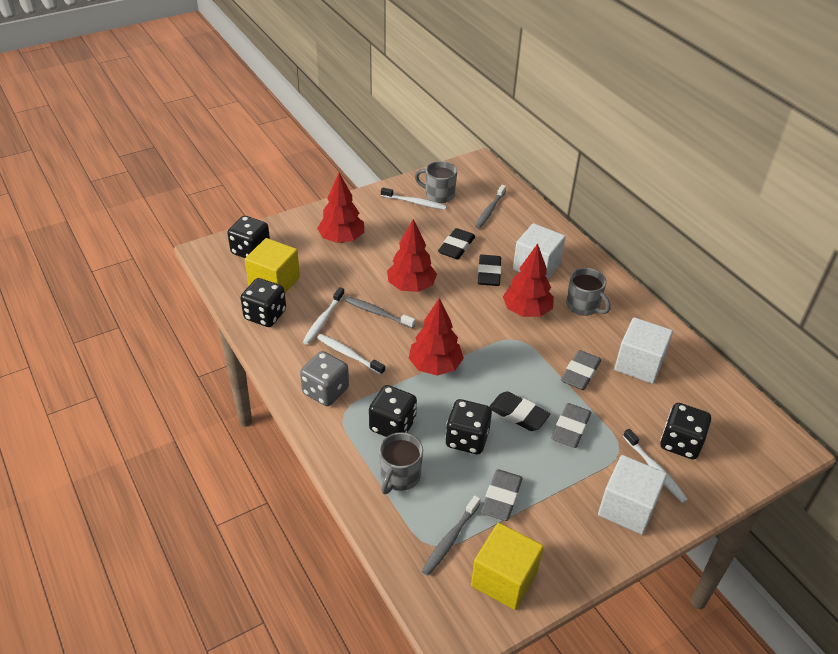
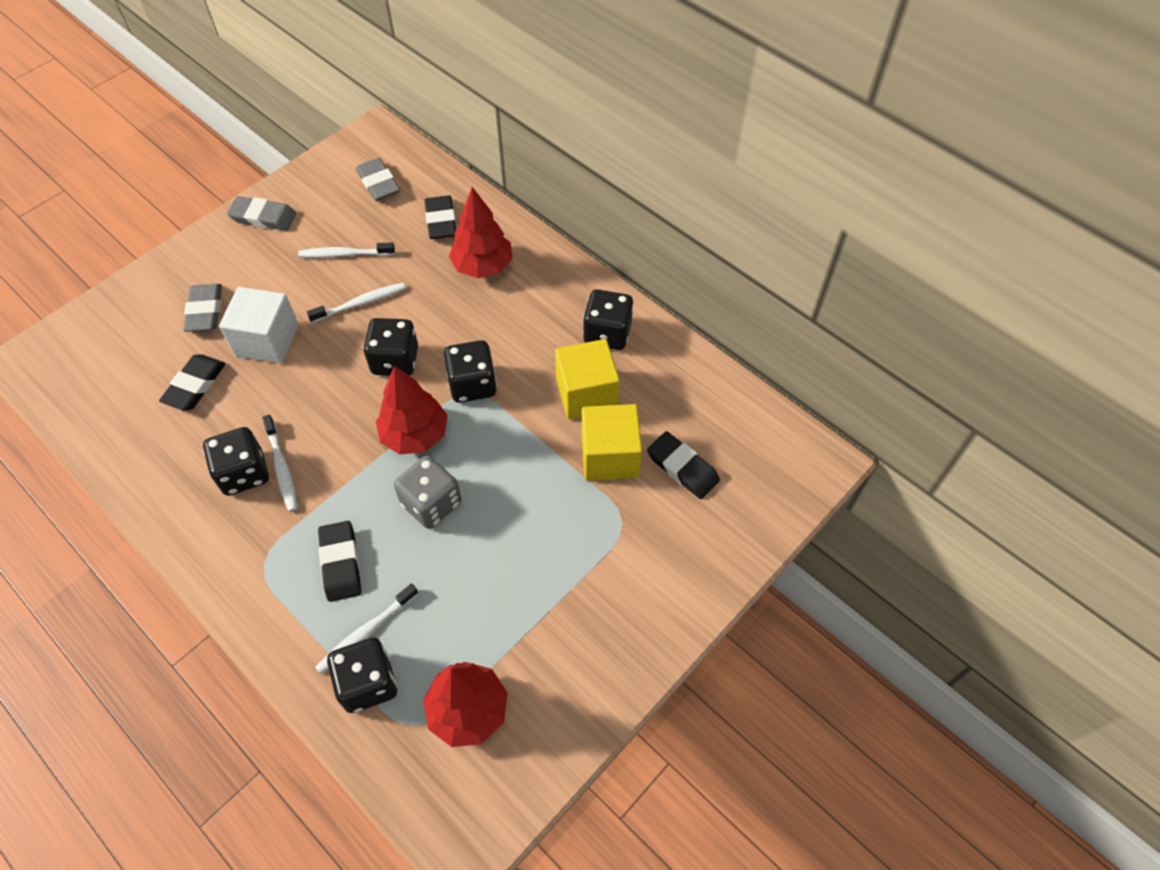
black eraser: 3 -> 4
grey mug: 3 -> 0
grey toothbrush: 3 -> 0
red tree: 4 -> 3
white cube: 3 -> 1

